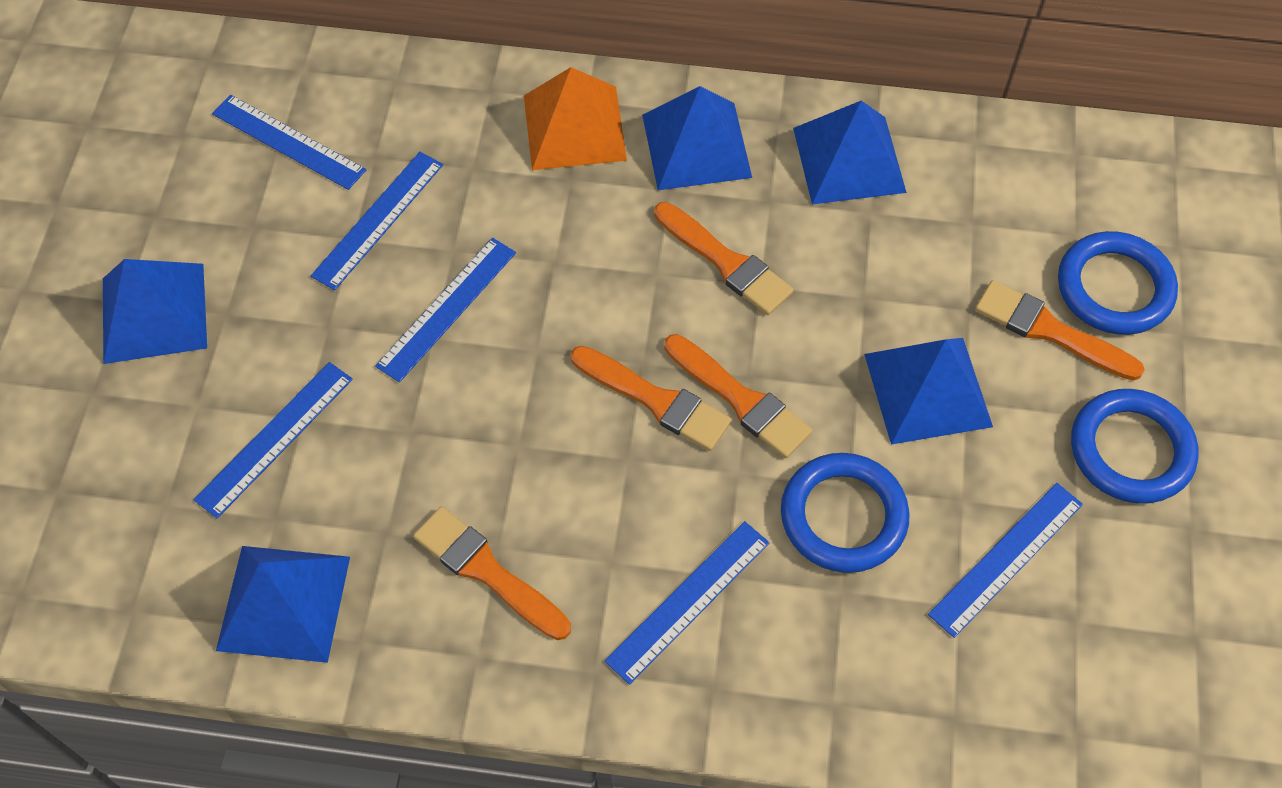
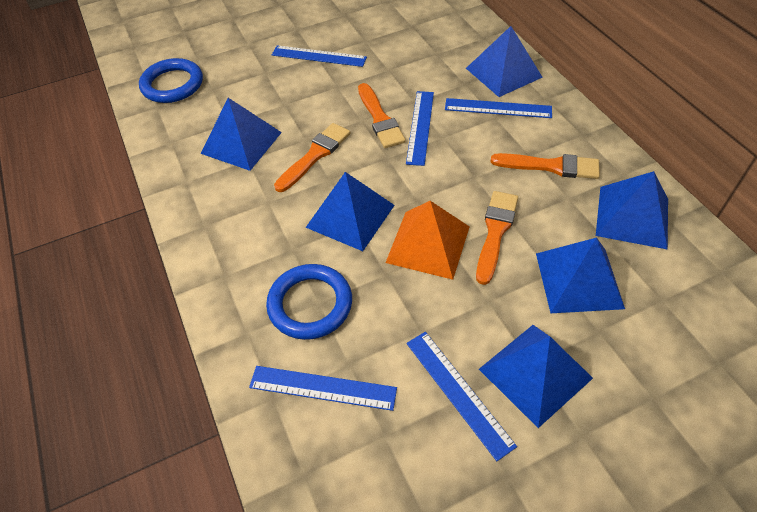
blue pyramid: 5 -> 6
blue ring: 3 -> 2
blue ruler: 6 -> 5
orange brush: 5 -> 4

